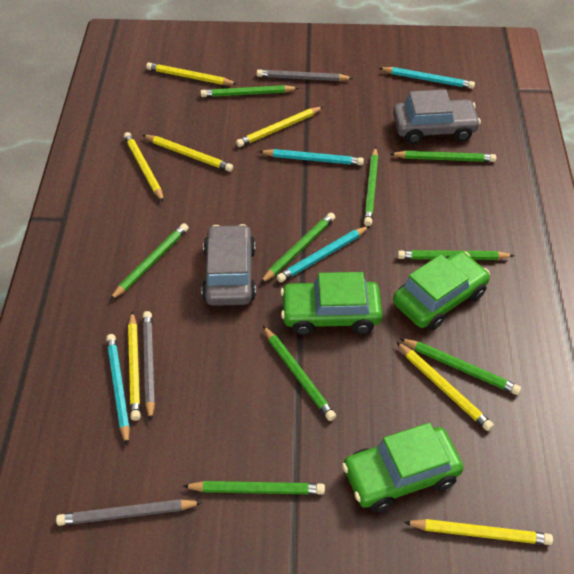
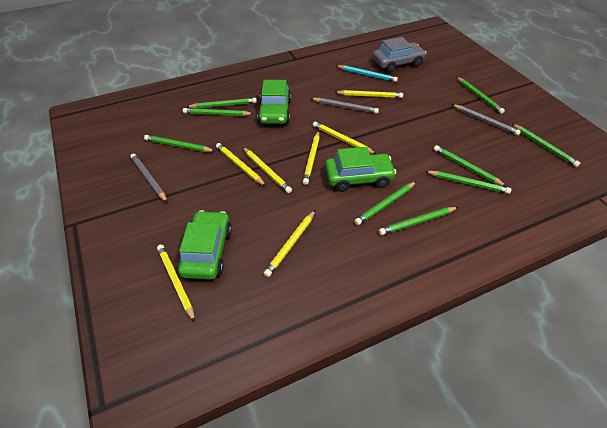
grey car: 2 -> 1
turquoise pencil: 4 -> 1

